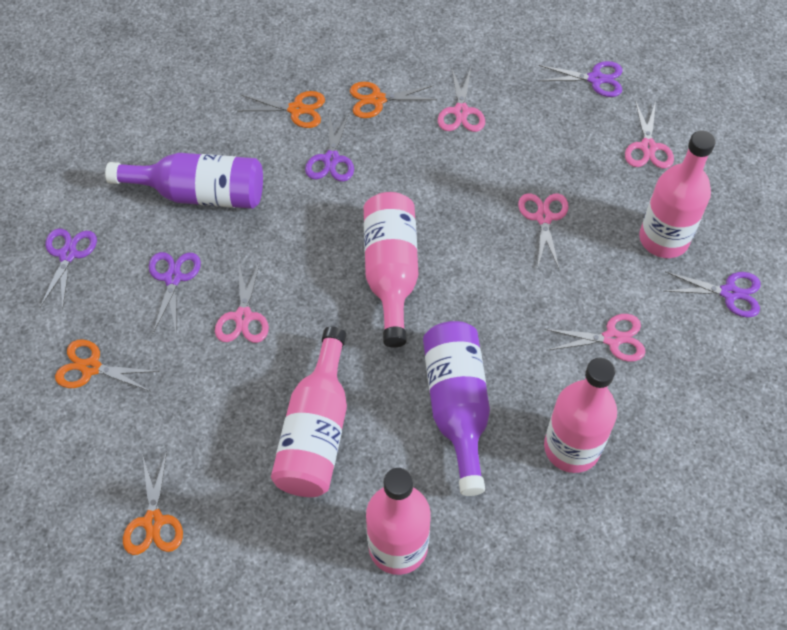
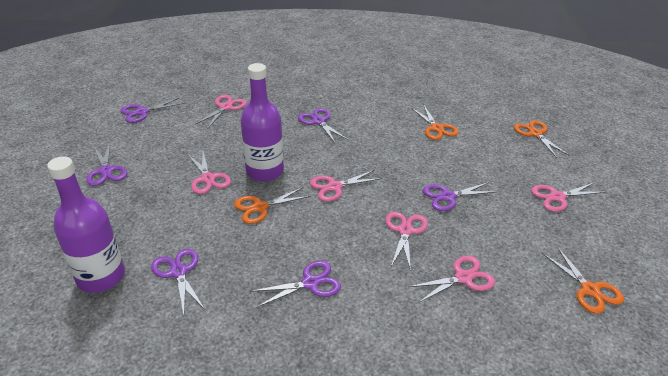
pink bottle: 5 -> 0
pink scissors: 5 -> 6
purple scissors: 5 -> 6

